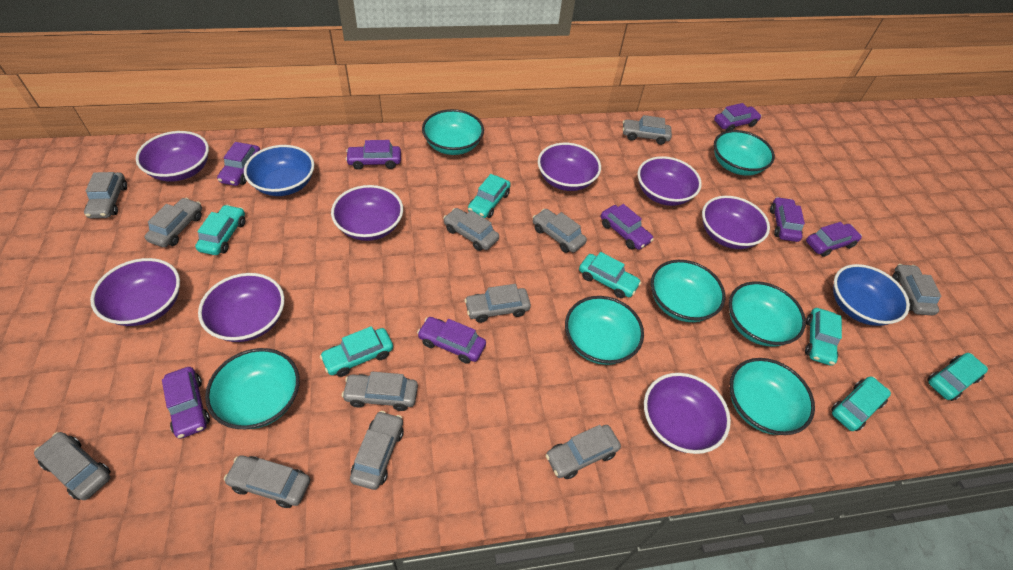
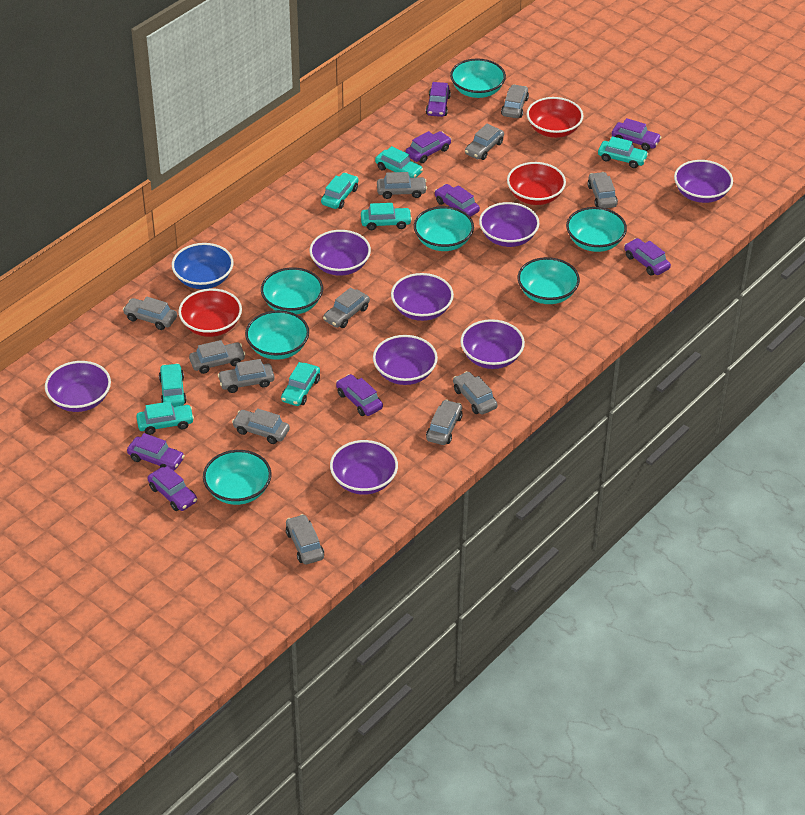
blue bowl: 2 -> 1
red bowl: 0 -> 3

